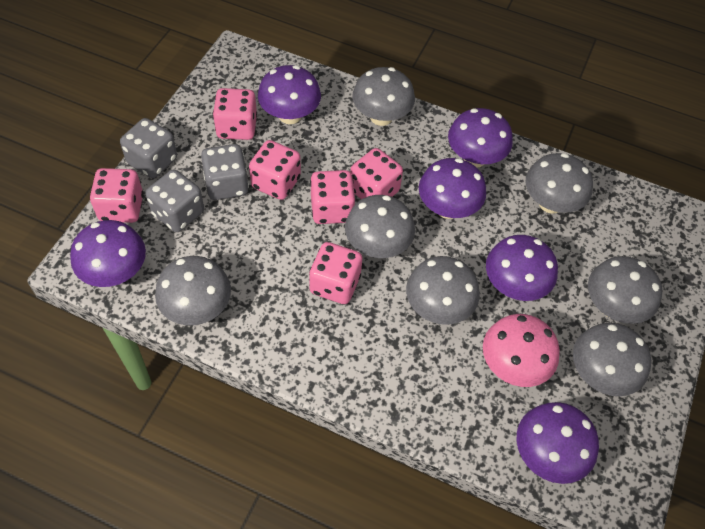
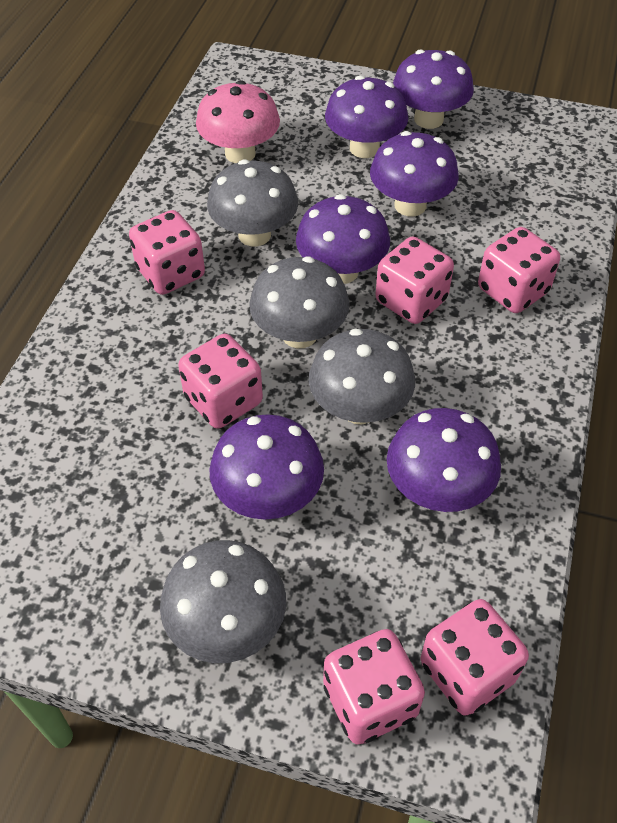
grey dice: 3 -> 0
grey mushroom: 7 -> 4

